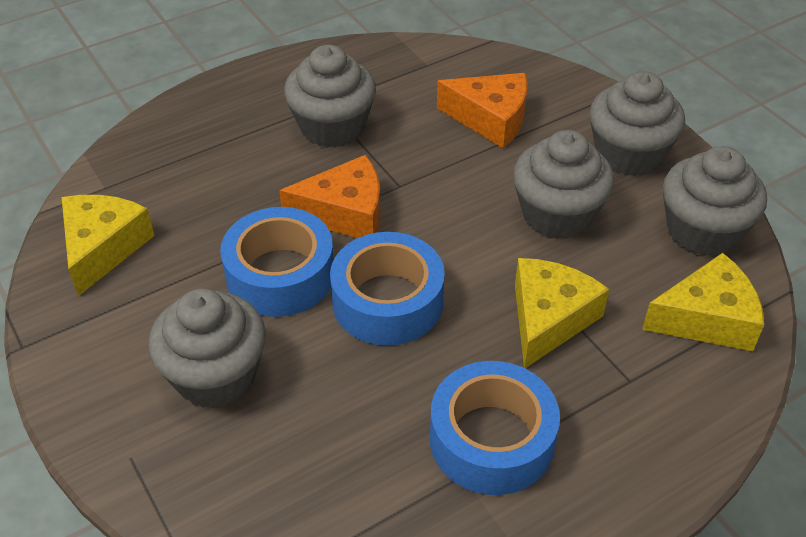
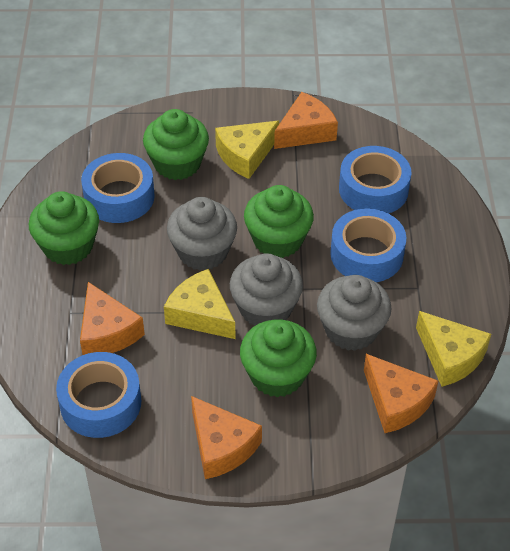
blue tape: 3 -> 4
green cupcake: 0 -> 4
grey cupcake: 5 -> 3
orange cheese: 2 -> 4

